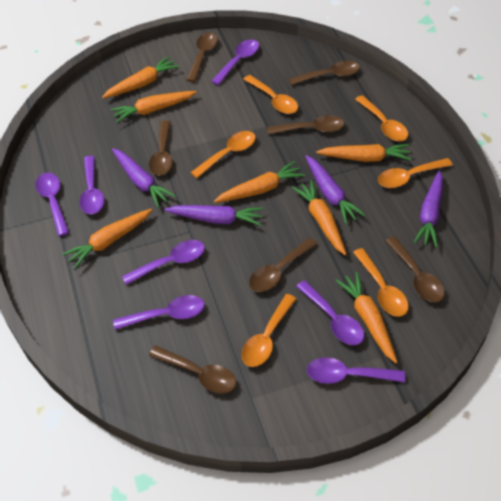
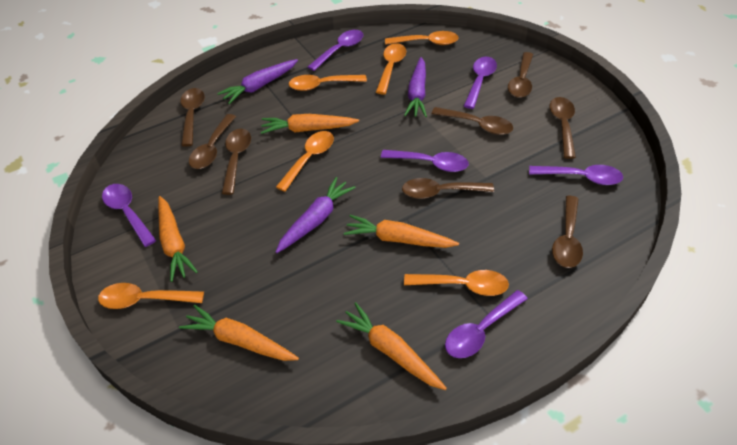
brown spoon: 7 -> 8
orange carrot: 7 -> 5
purple carrot: 4 -> 3
purple spoon: 7 -> 6

